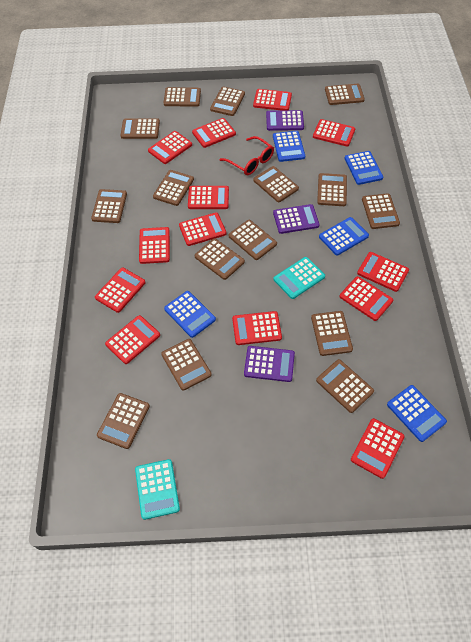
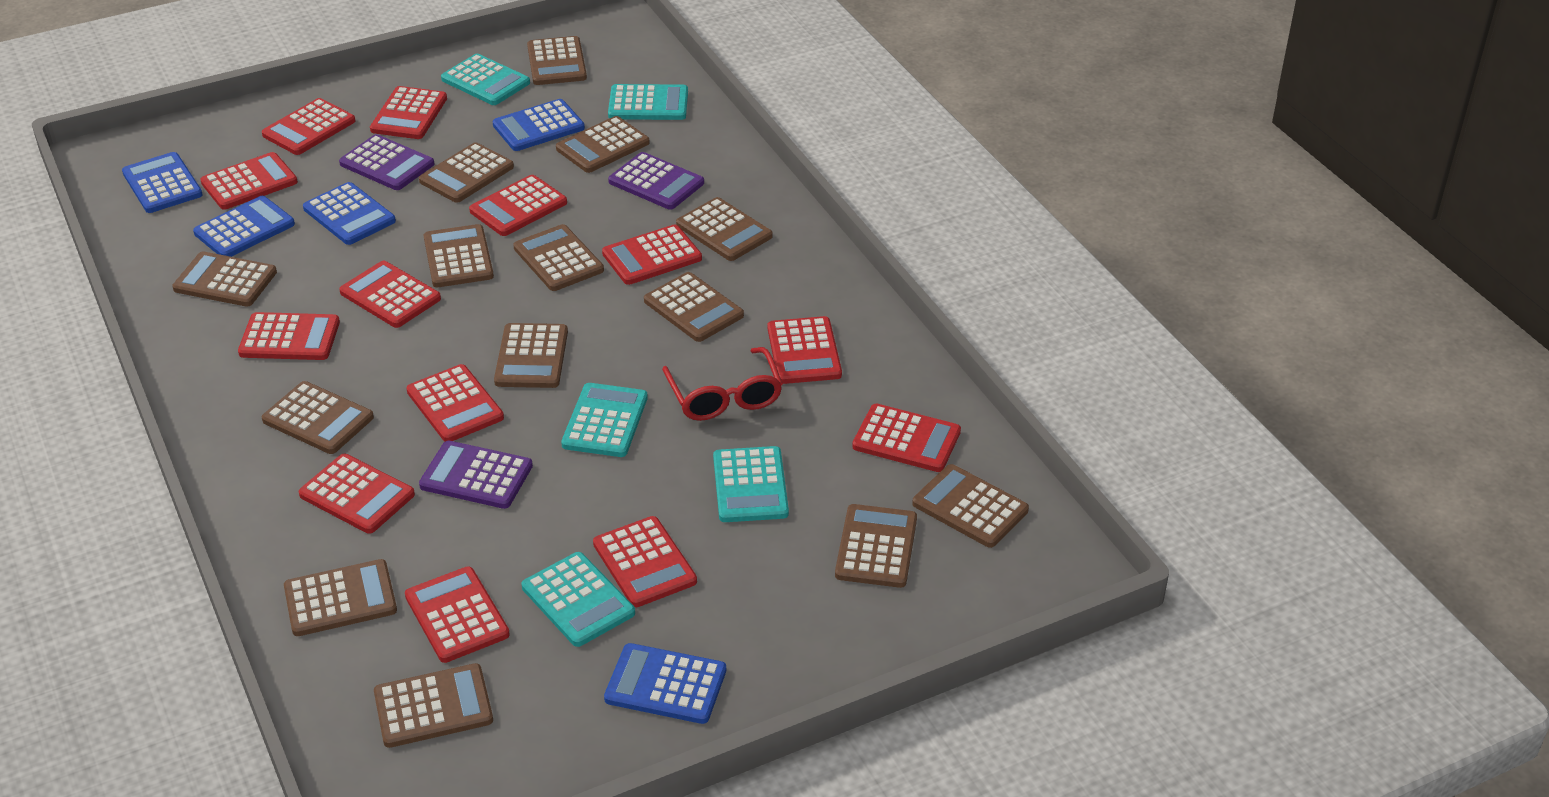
brown calculator: 15 -> 14
turquoise calculator: 2 -> 5

